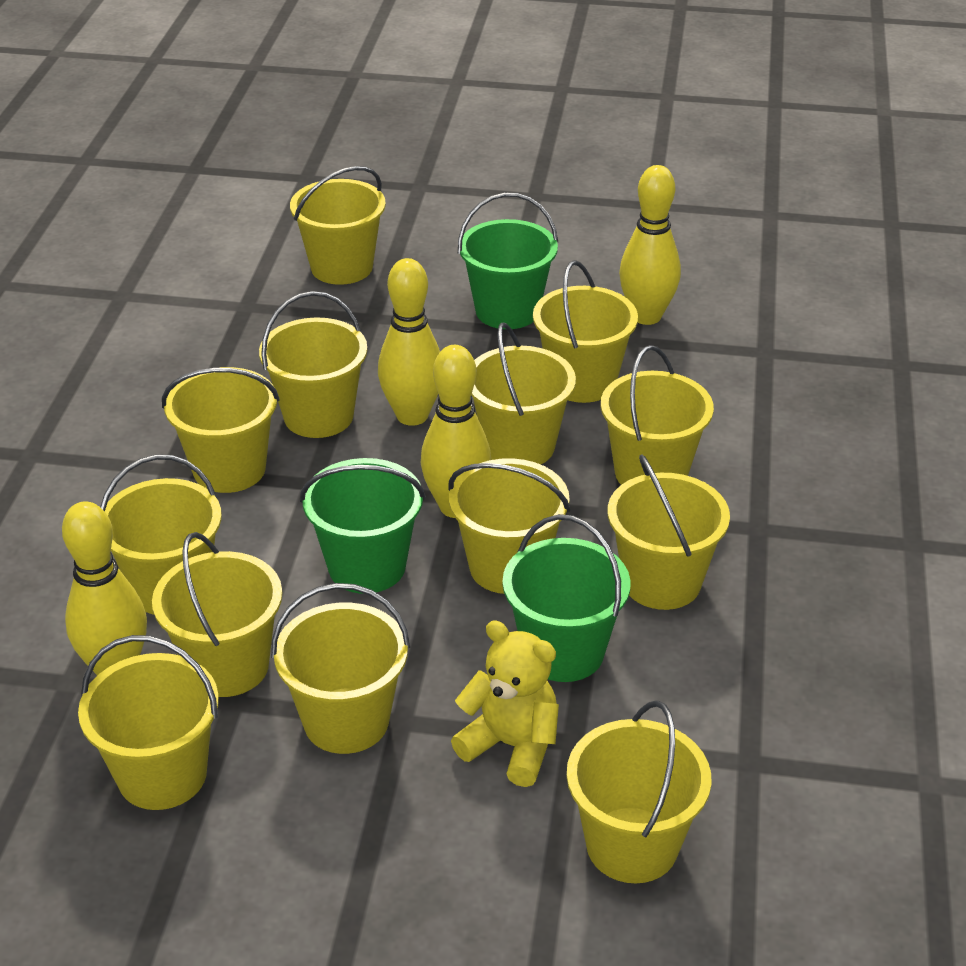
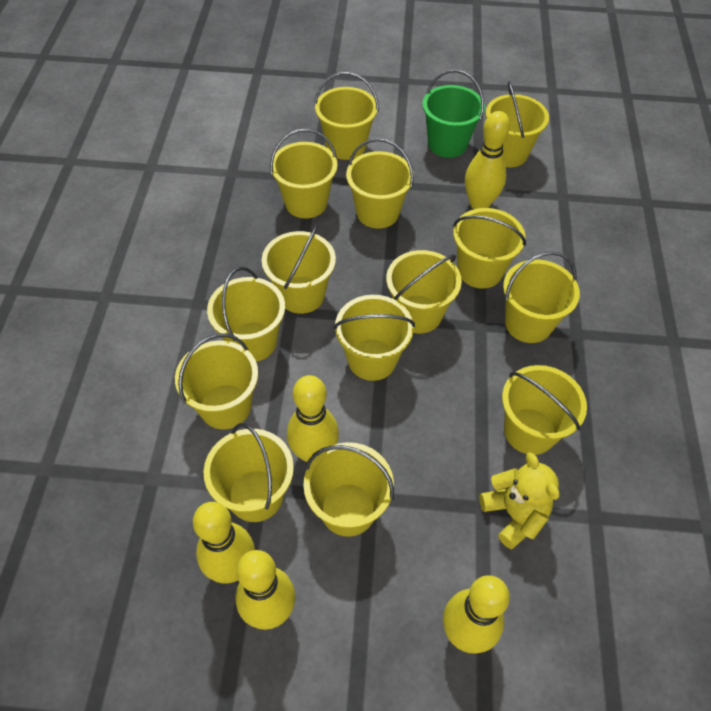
green bucket: 3 -> 1
yellow bowling pin: 4 -> 5
yellow bucket: 13 -> 14

